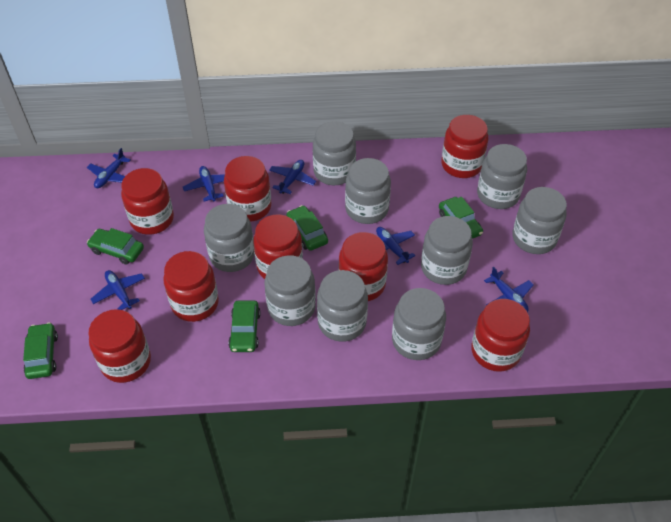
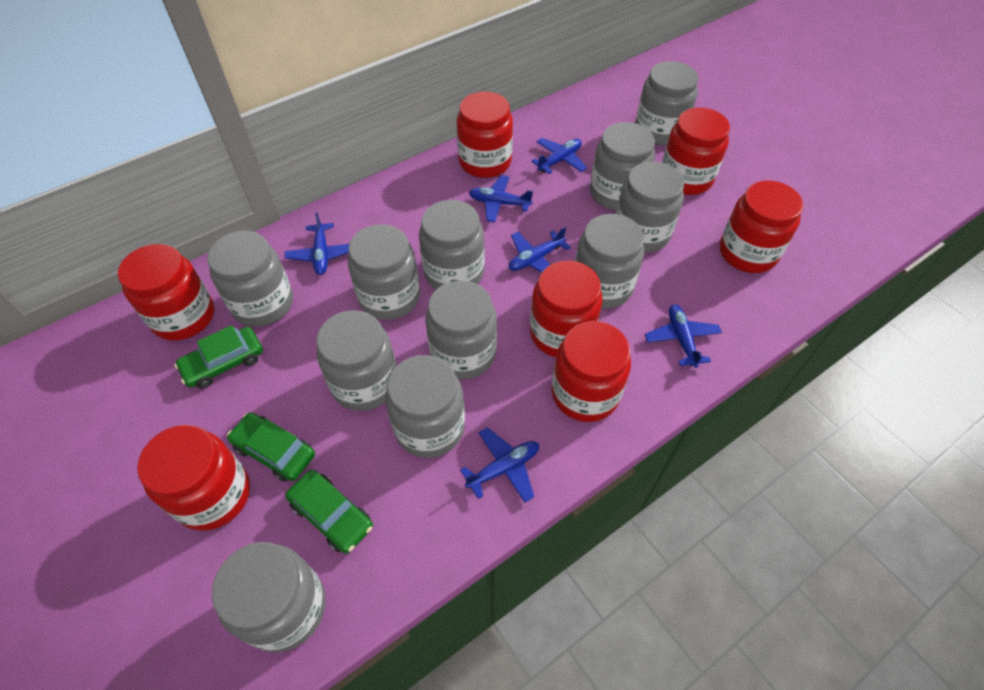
green car: 5 -> 3
grey jar: 9 -> 11
red jar: 8 -> 7

